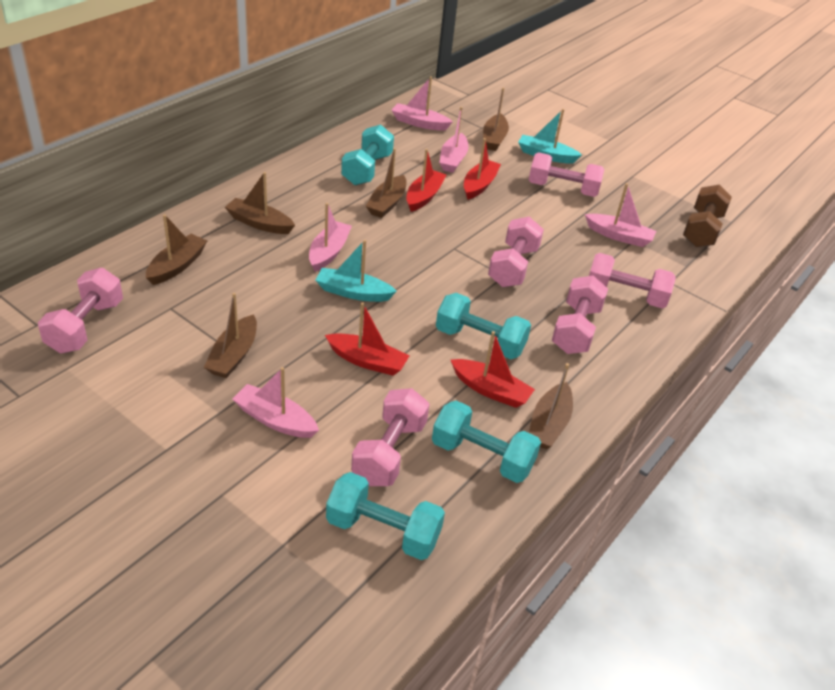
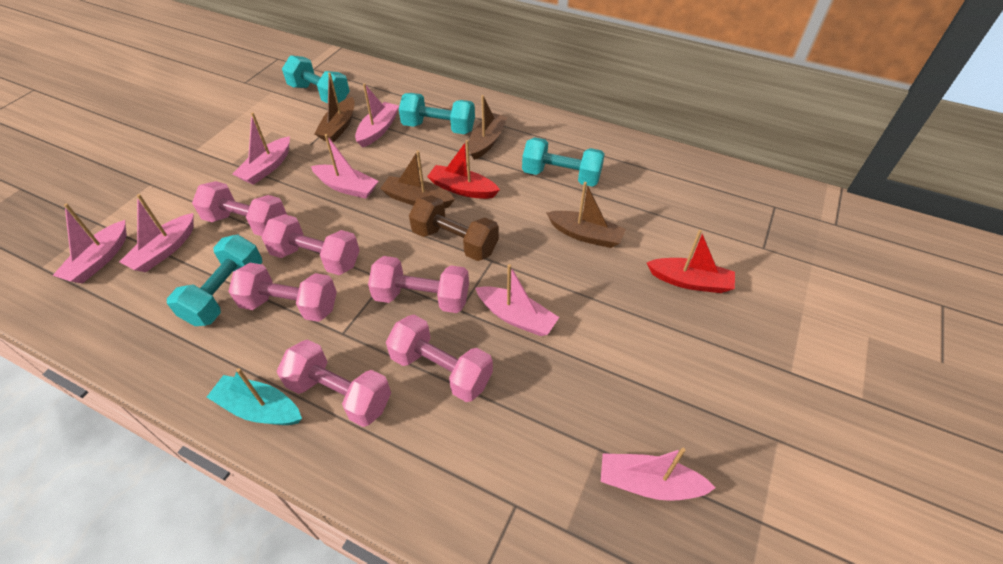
brown boat: 6 -> 4
pink boat: 5 -> 7
red boat: 4 -> 2
turquoise boat: 2 -> 1

